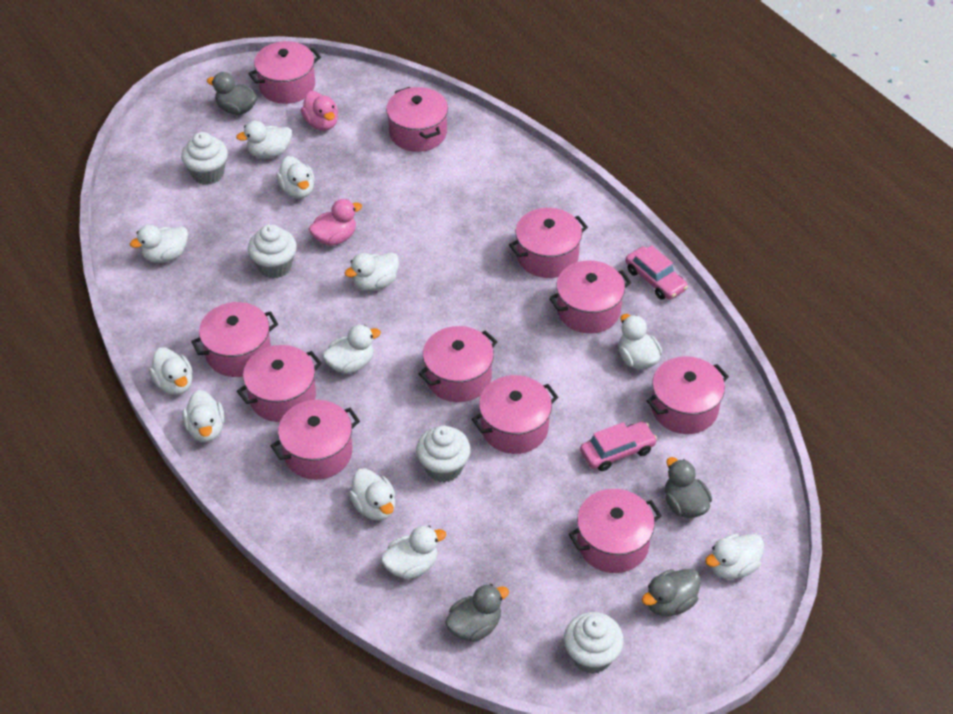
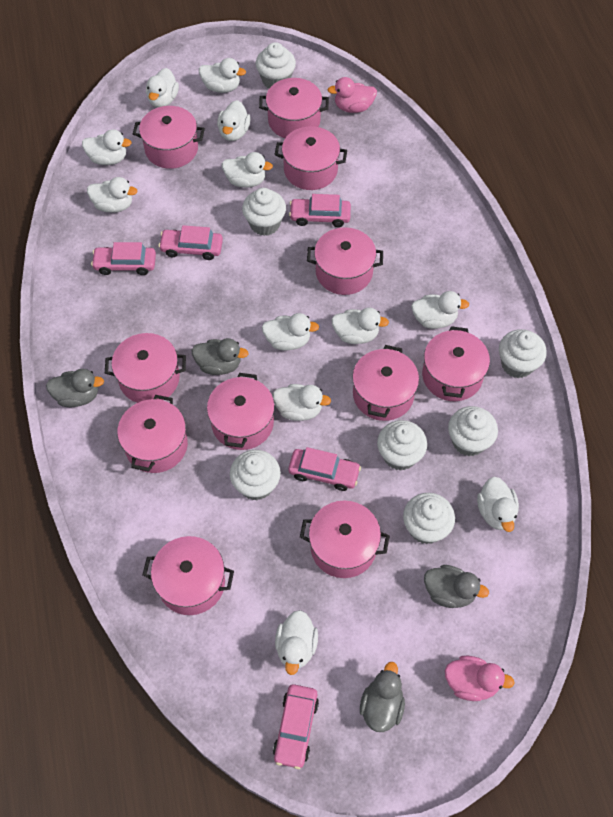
pink car: 2 -> 5
white cupcake: 4 -> 7
white duck: 11 -> 12

